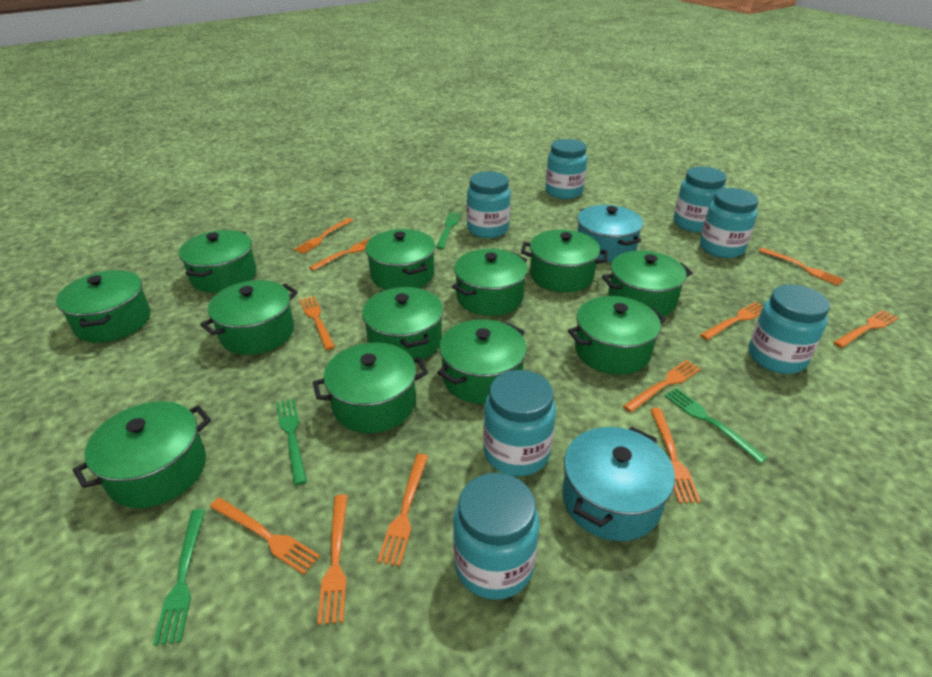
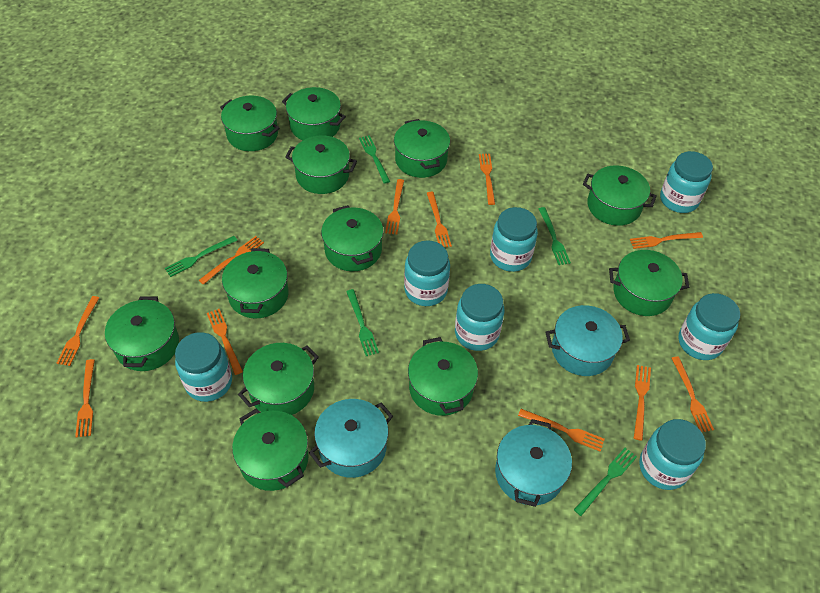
green fork: 4 -> 5
turquoise pot: 2 -> 3

